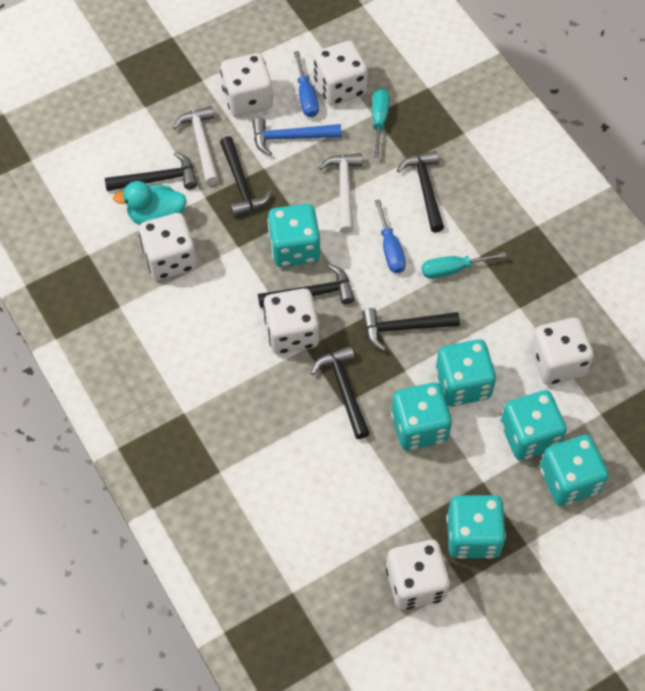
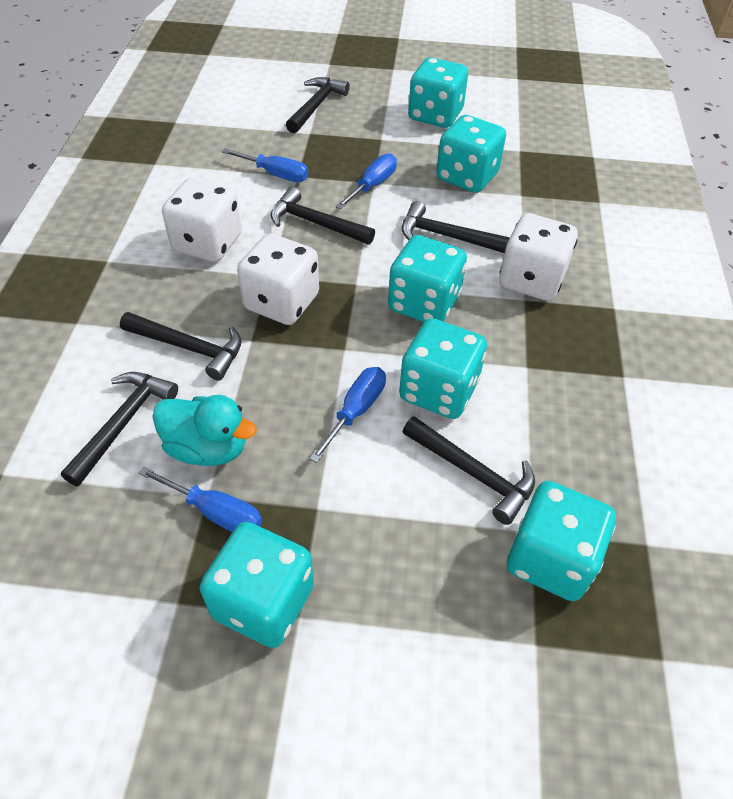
blue hammer: 1 -> 0
blue screwdriver: 2 -> 4
turquoise screwdriver: 2 -> 0
white dice: 6 -> 3
white hammer: 2 -> 0

